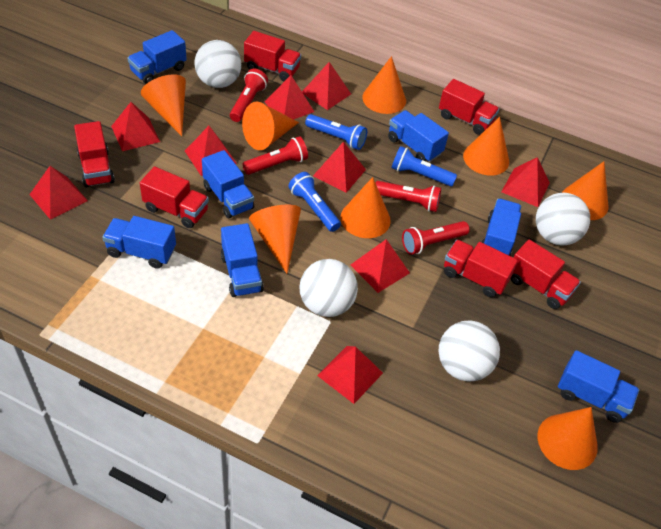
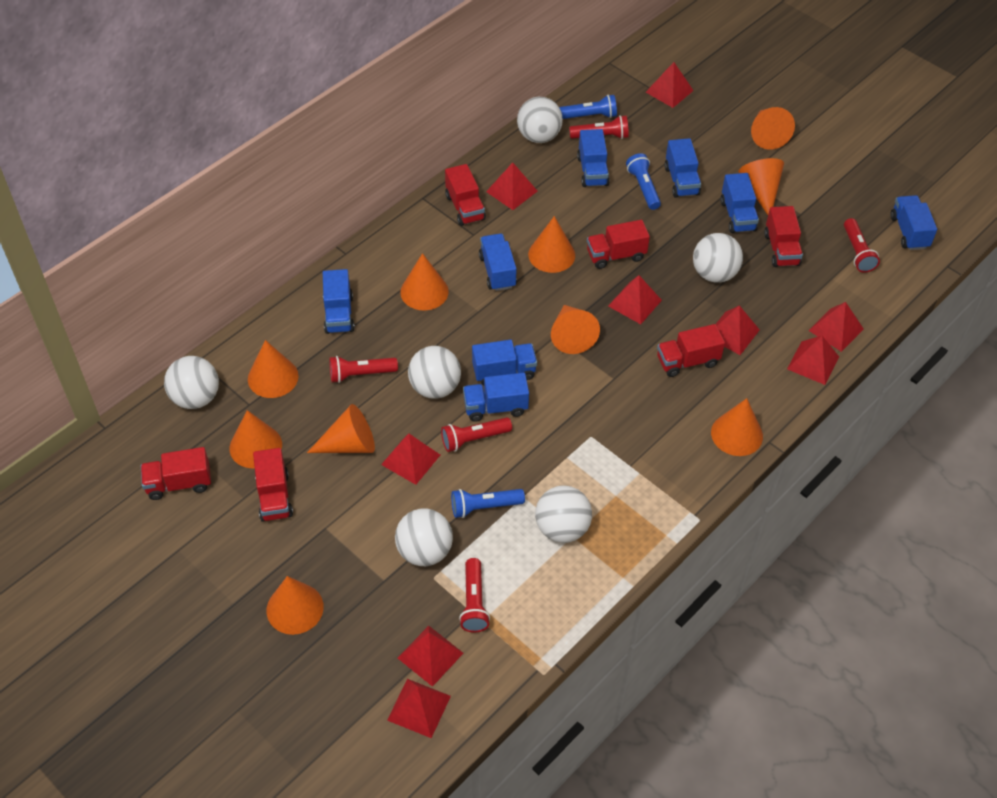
blue truck: 7 -> 8
orange cone: 8 -> 10
red flashlight: 4 -> 5
white ball: 4 -> 6

